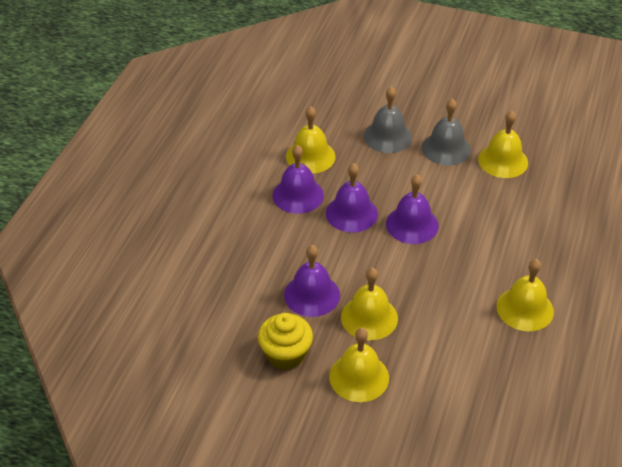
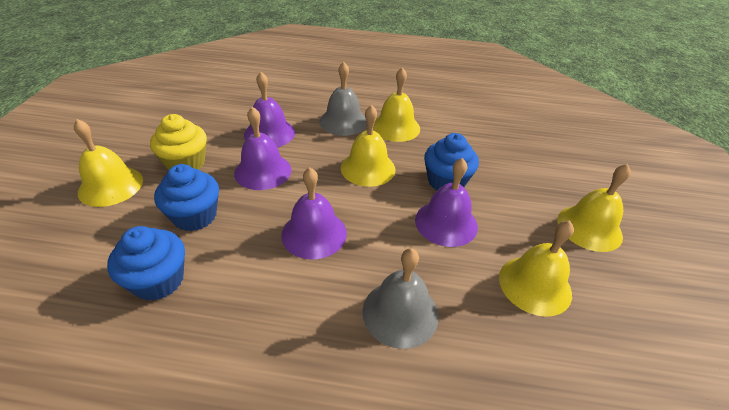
blue cupcake: 0 -> 3

